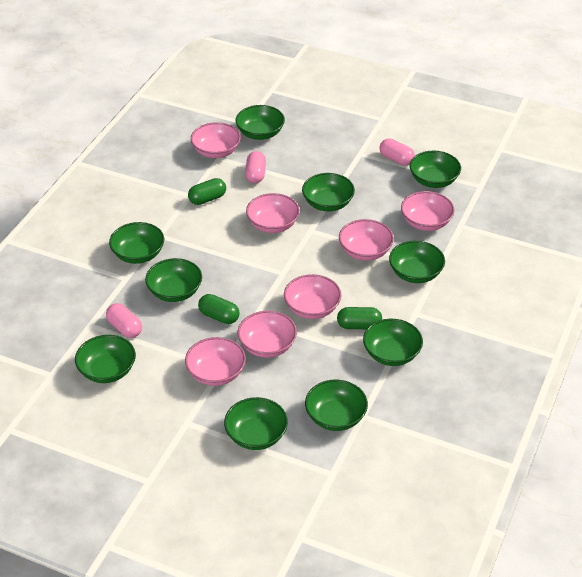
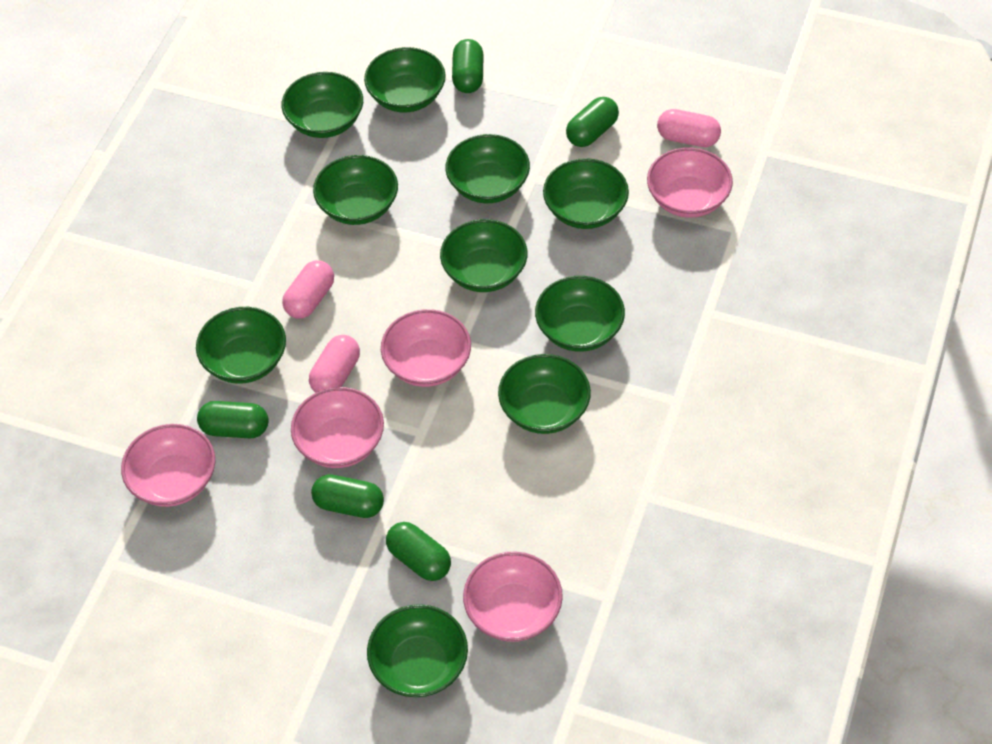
green capsule: 3 -> 5
pink bowl: 7 -> 5

